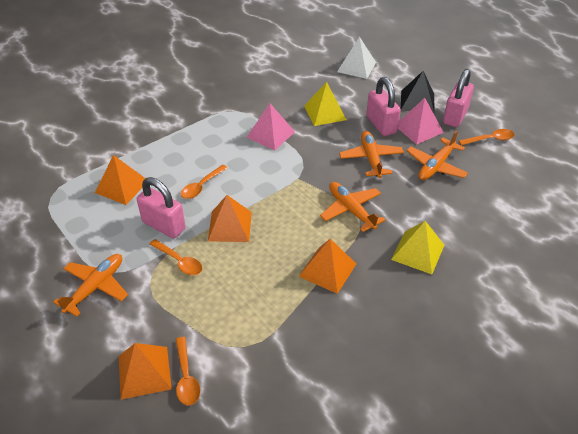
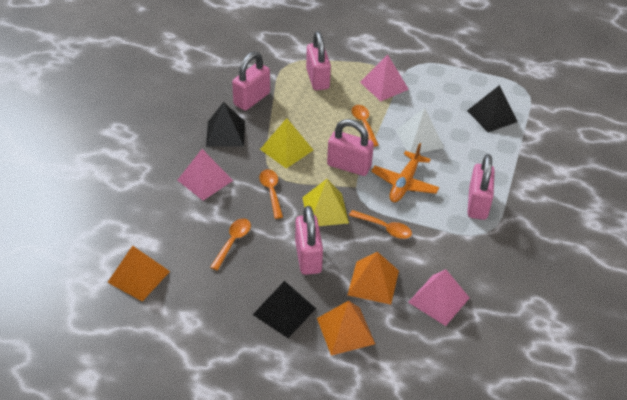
black pyramid: 1 -> 3
orange plane: 4 -> 1
orange pyramid: 4 -> 3
pink padlock: 3 -> 5
pink pyramid: 2 -> 3

